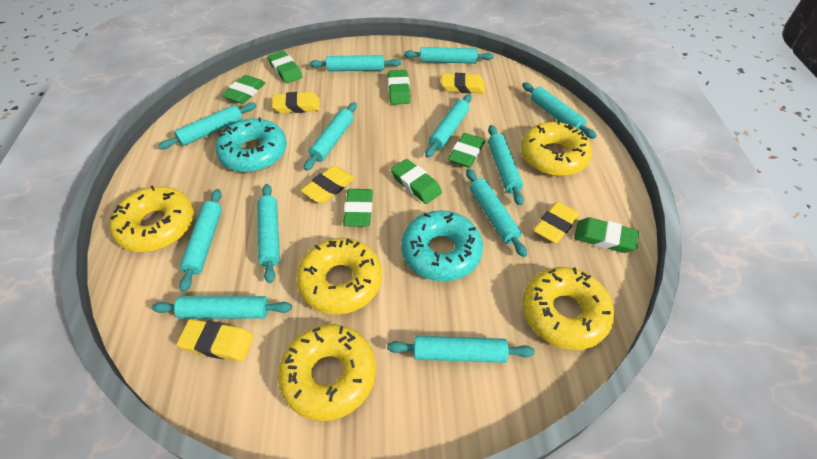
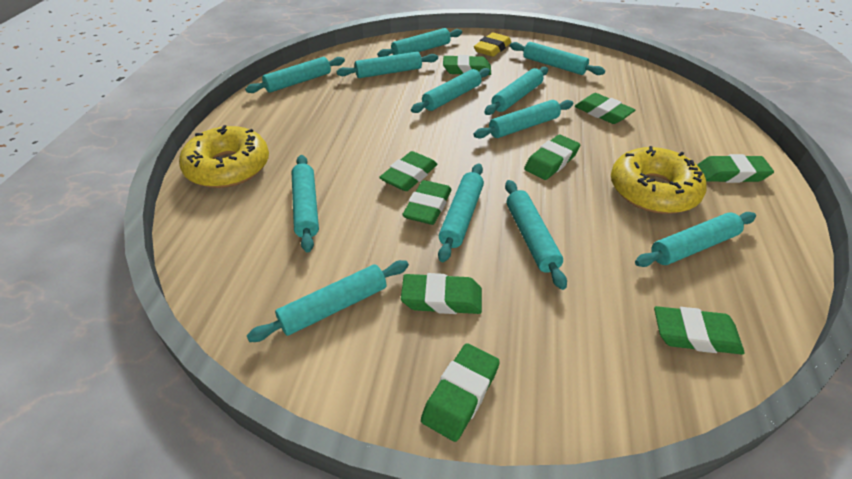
green eraser: 7 -> 9
turquoise donut: 2 -> 0
yellow donut: 5 -> 2
yellow eraser: 5 -> 1

